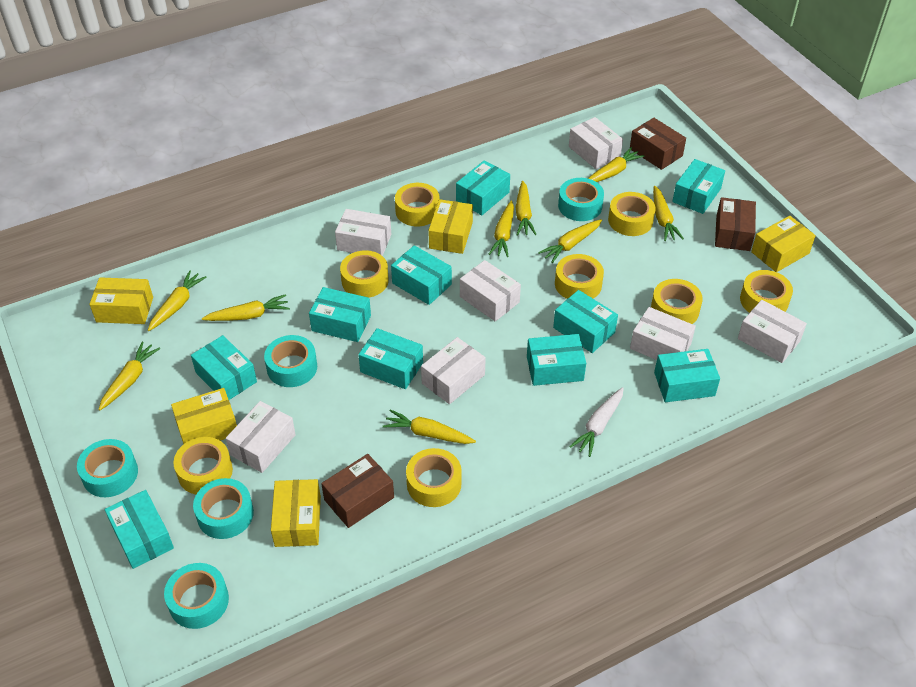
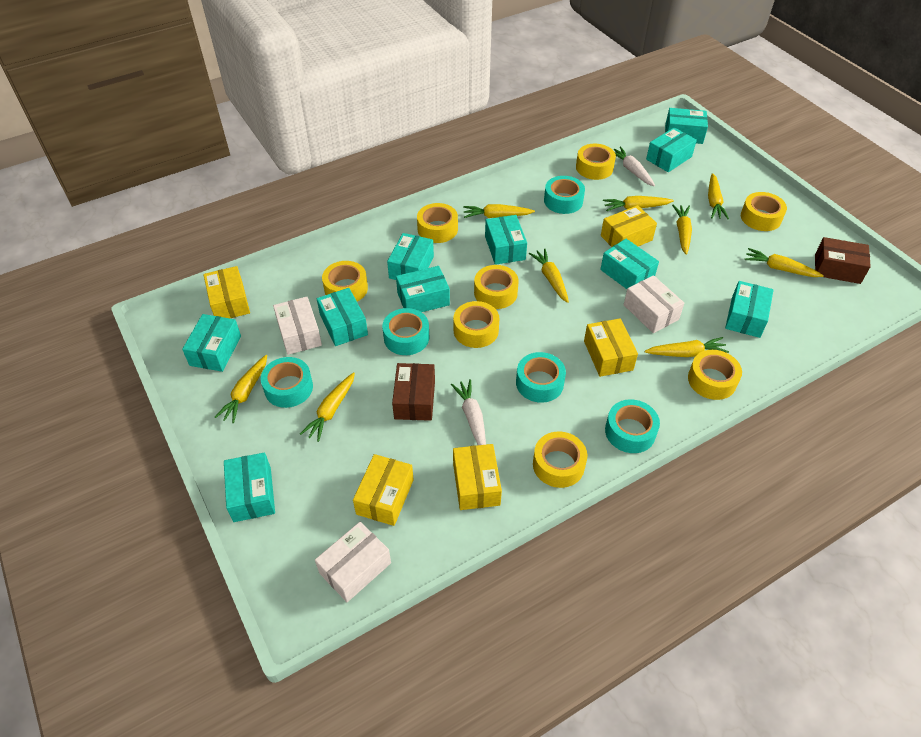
brown box: 3 -> 2
white box: 7 -> 3
white carrot: 1 -> 2

